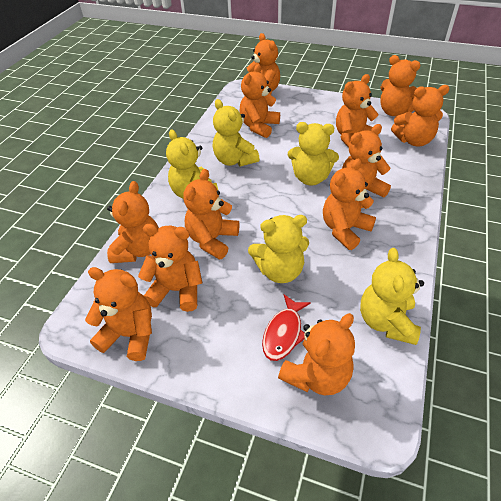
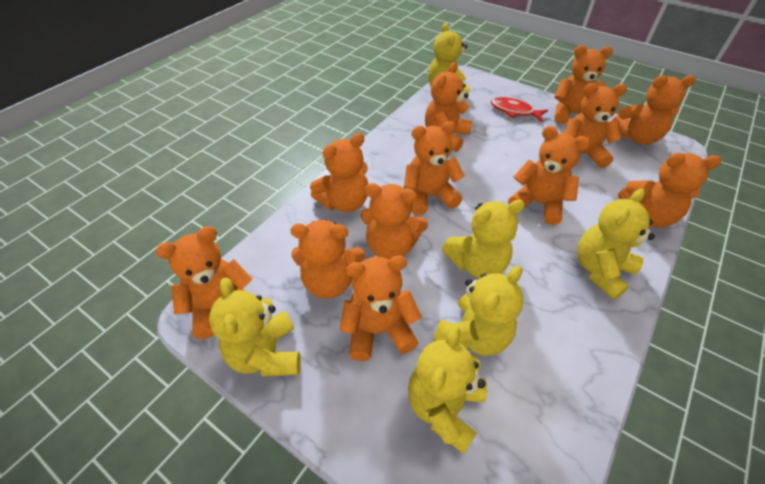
yellow teddy bear: 5 -> 6

